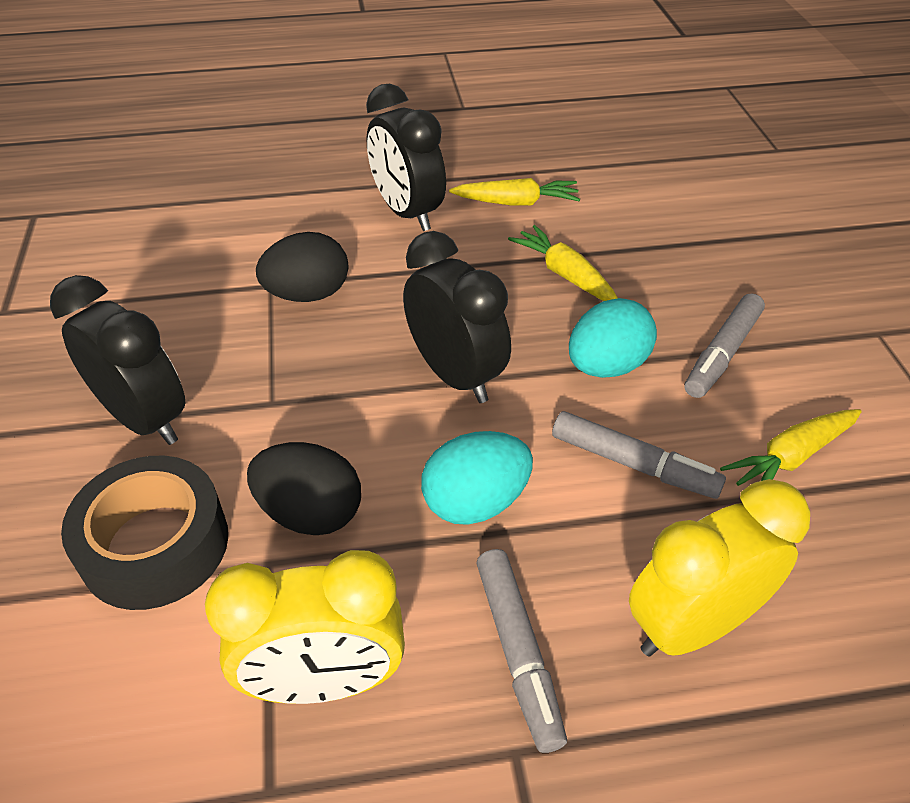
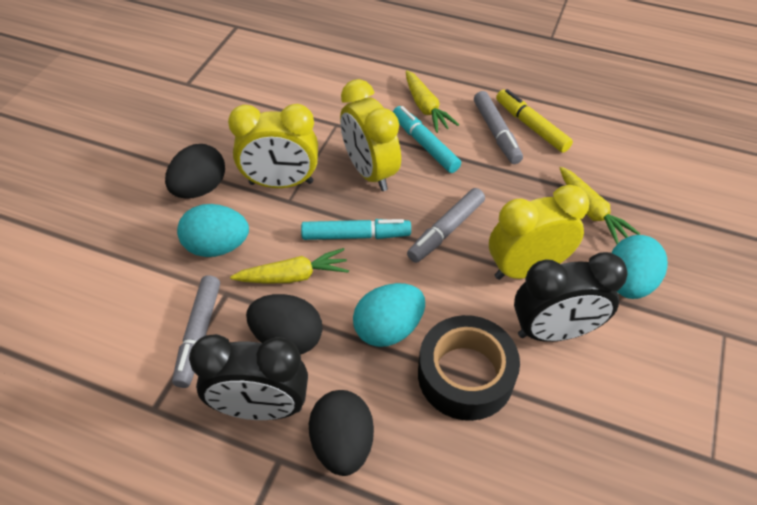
black clock: 3 -> 2
black egg: 2 -> 3
turquoise egg: 2 -> 3
turquoise marker: 0 -> 2
yellow clock: 2 -> 3
yellow marker: 0 -> 1

